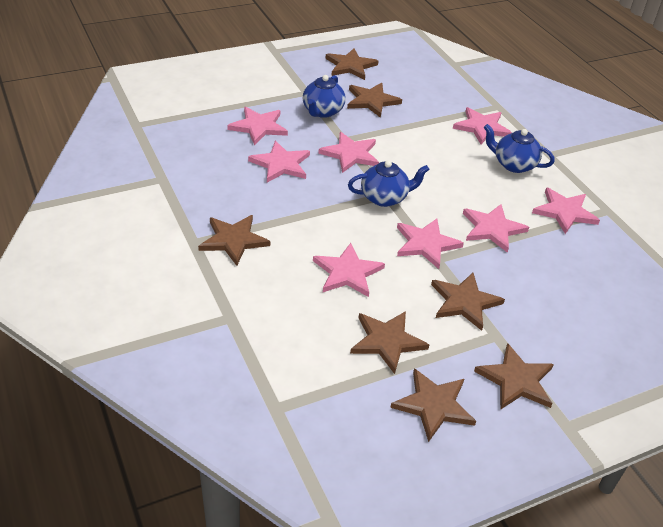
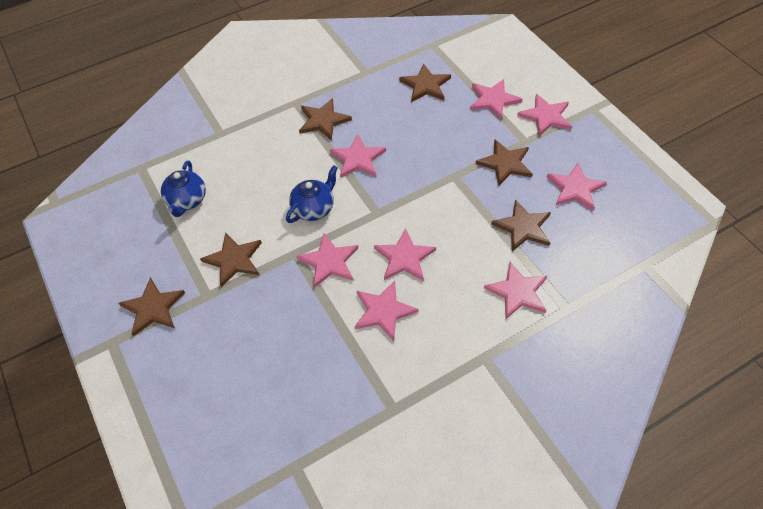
blue teapot: 3 -> 2
brown star: 7 -> 6

